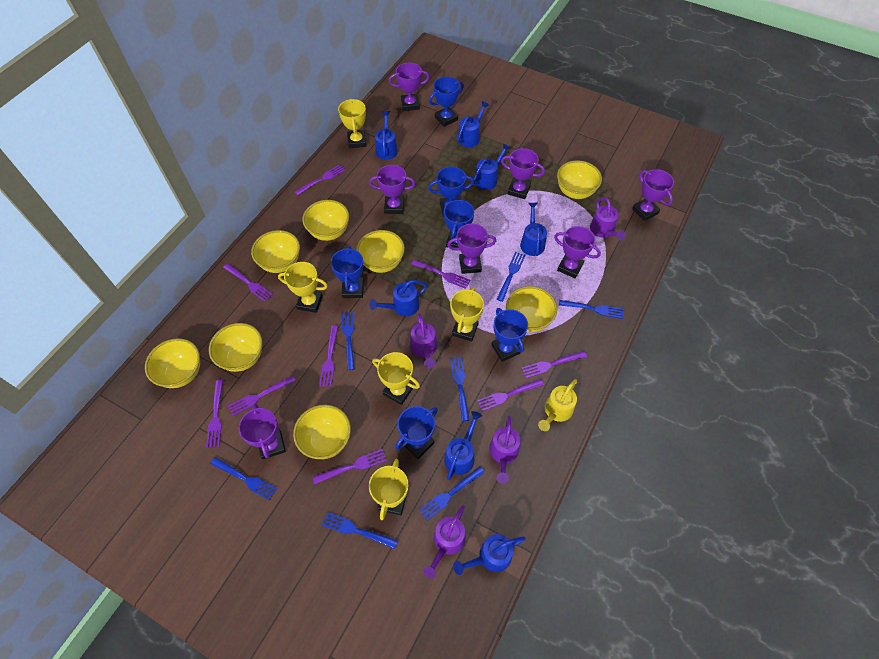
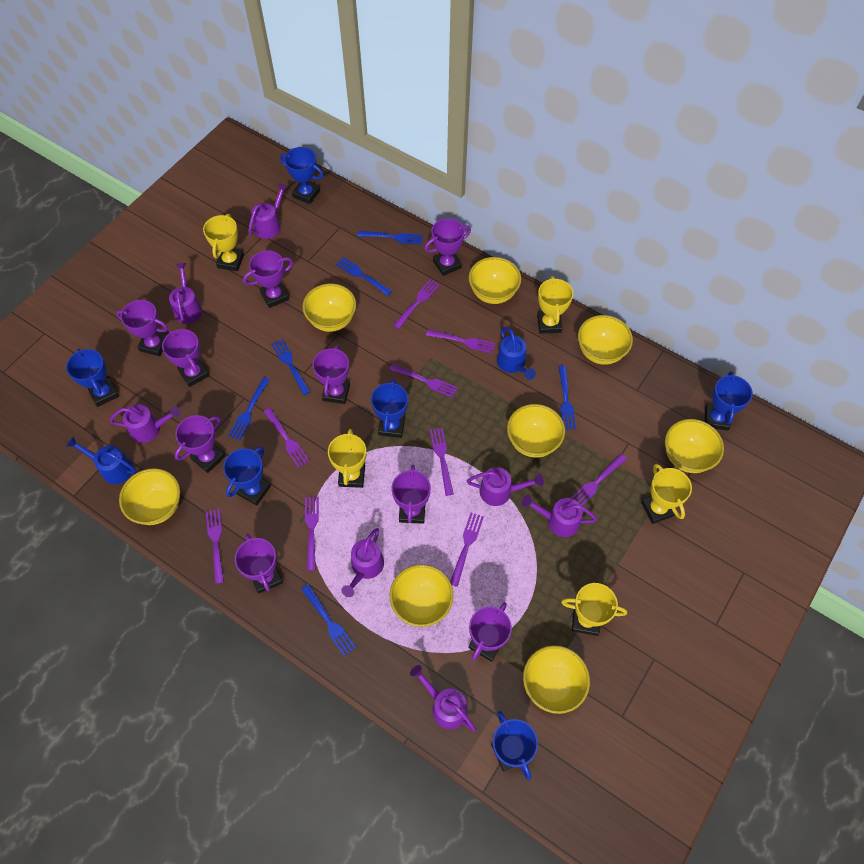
blue fork: 7 -> 6
blue watering can: 7 -> 2
purple trophy: 7 -> 9
purple watering can: 4 -> 7
yellow watering can: 1 -> 0

